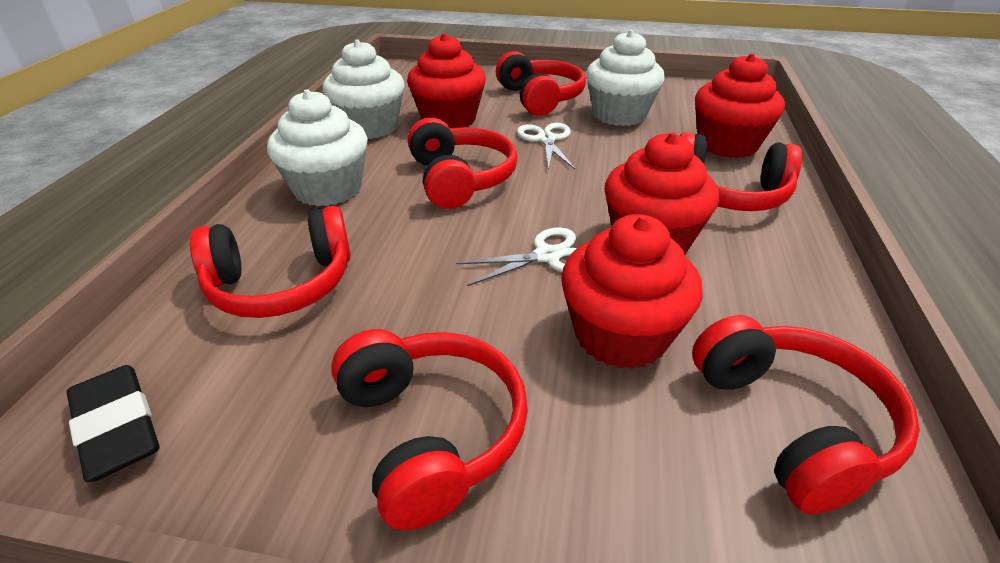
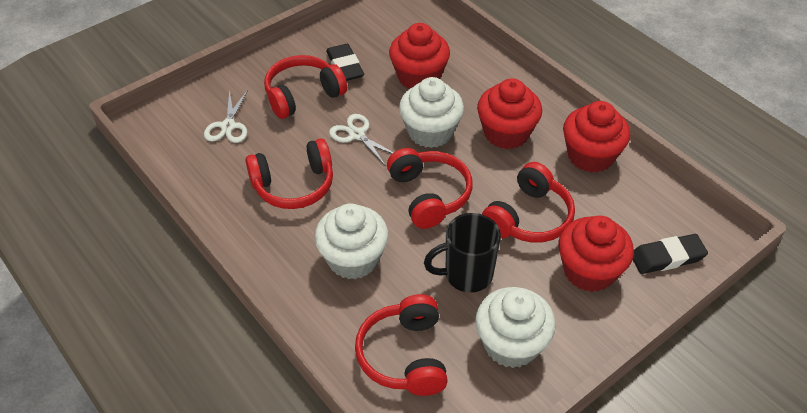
black eraser: 1 -> 2
black mug: 0 -> 1
red headphones: 6 -> 5

